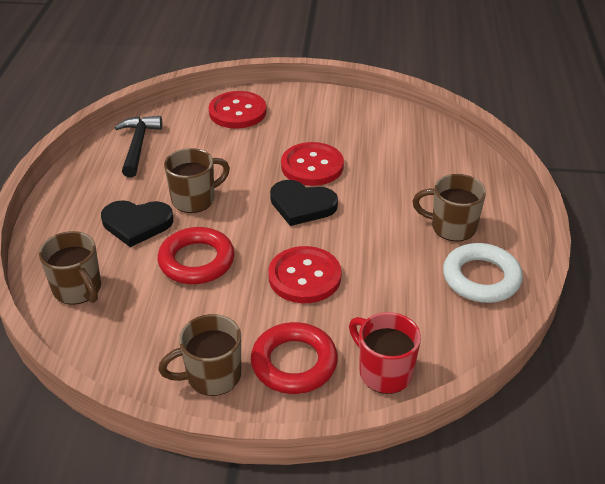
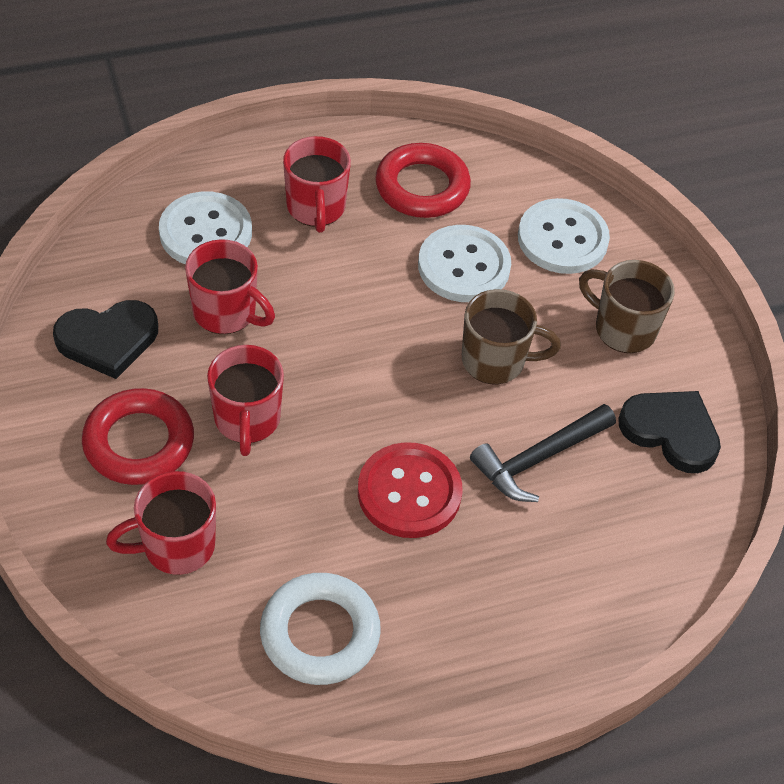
brown mug: 4 -> 2
red button: 3 -> 1
red mug: 1 -> 4
white button: 0 -> 3

